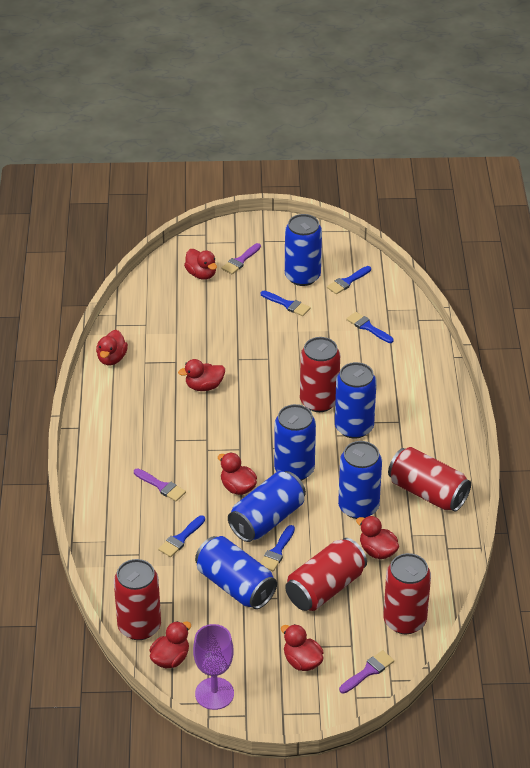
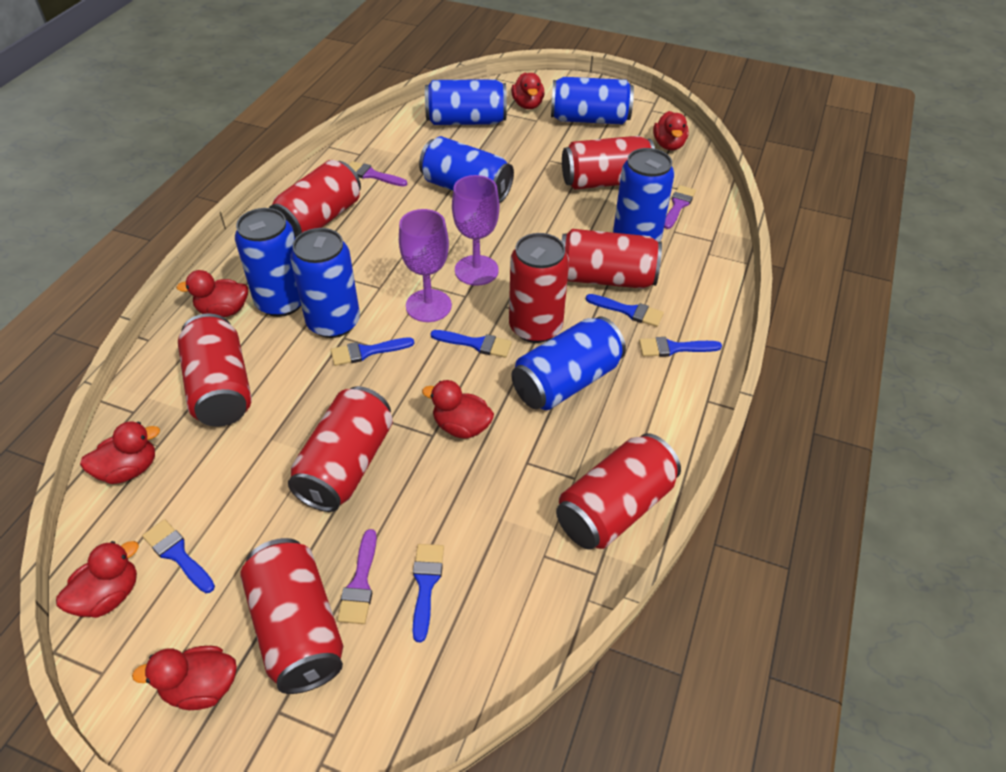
blue brush: 5 -> 6
blue can: 6 -> 7
purple goblet: 1 -> 2
red can: 5 -> 8

